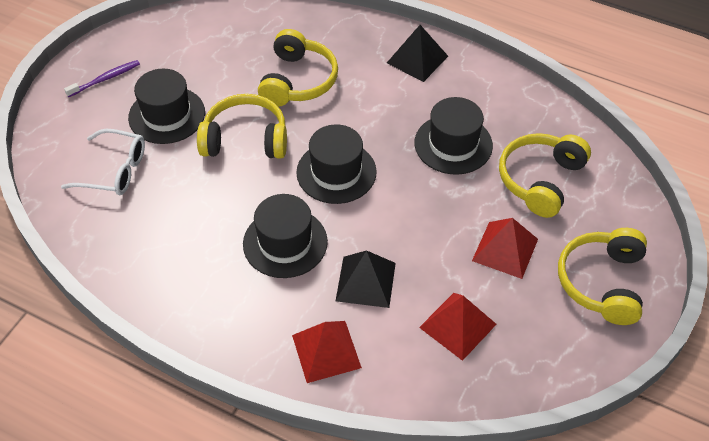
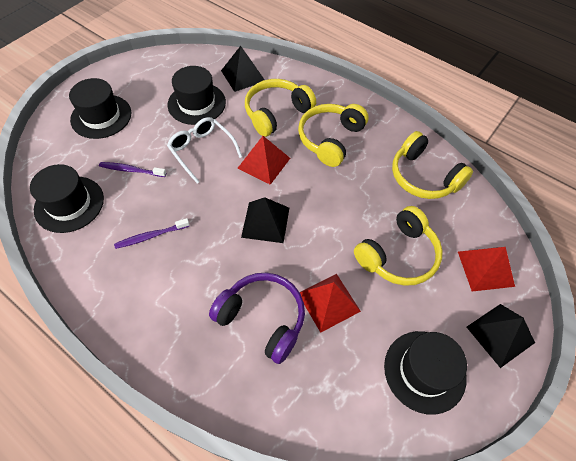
black pyramid: 2 -> 3
purple headphones: 0 -> 1
purple toothbrush: 1 -> 2

